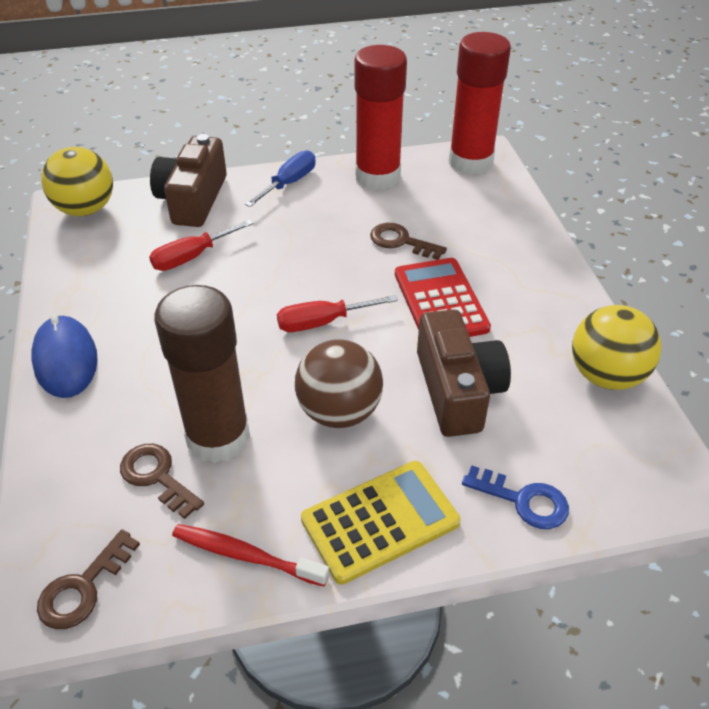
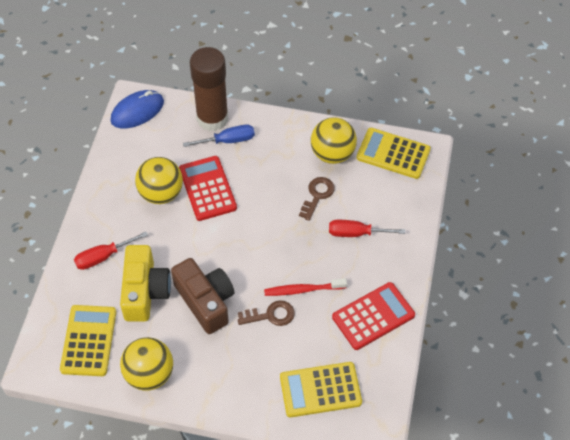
blue key: 1 -> 0
brown ball: 1 -> 0
brown camera: 2 -> 1
brown key: 3 -> 2
red calculator: 1 -> 2
red glue stick: 2 -> 0
yellow ball: 2 -> 3
yellow calculator: 1 -> 3
yellow camera: 0 -> 1

